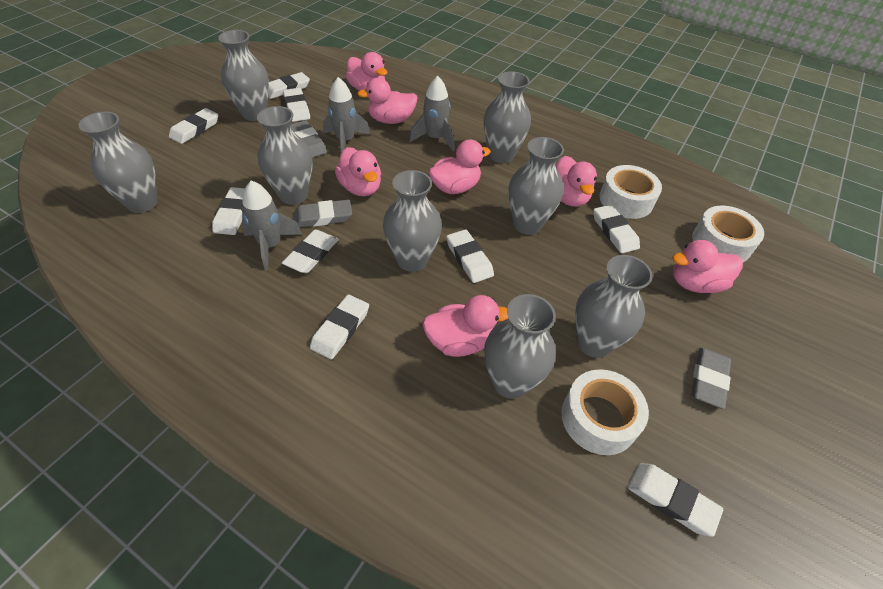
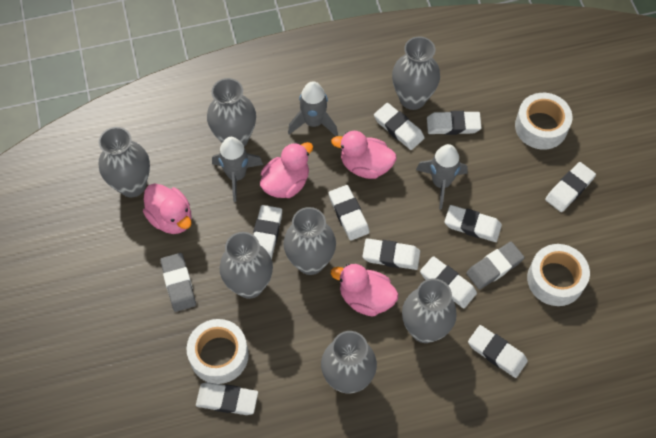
grey eraser: 3 -> 2
grey vase: 8 -> 7
pink duck: 7 -> 4
white eraser: 9 -> 10

